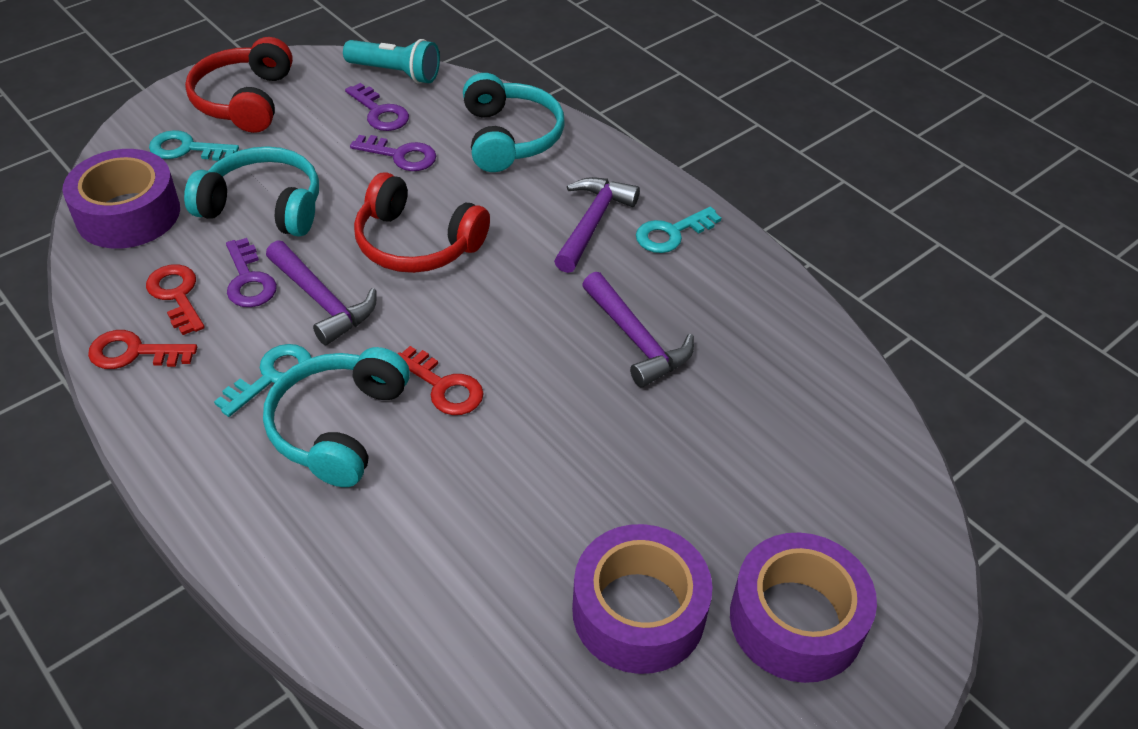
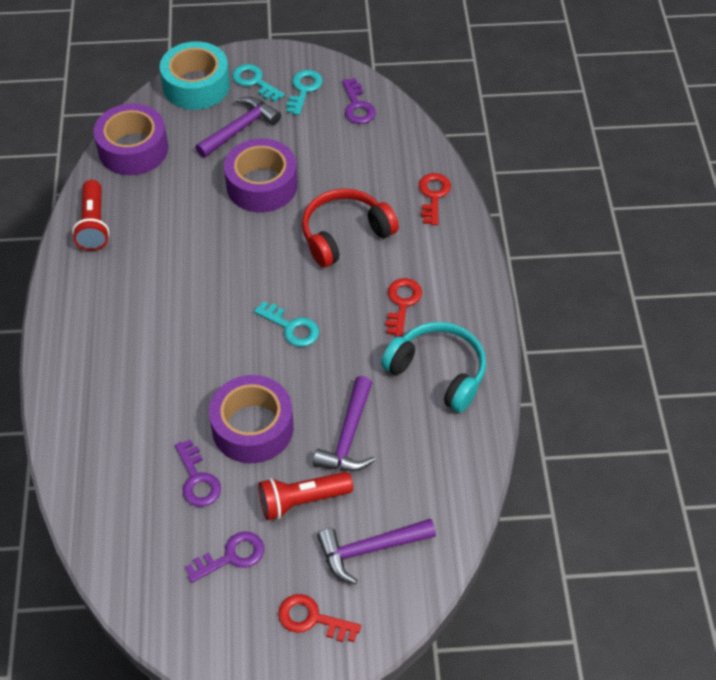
red flashlight: 0 -> 2
red headphones: 2 -> 1
turquoise flashlight: 1 -> 0
turquoise headphones: 3 -> 1
turquoise tape: 0 -> 1

